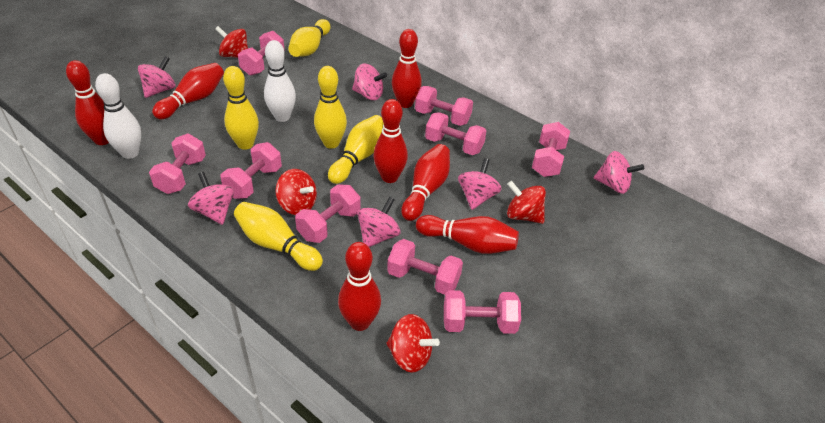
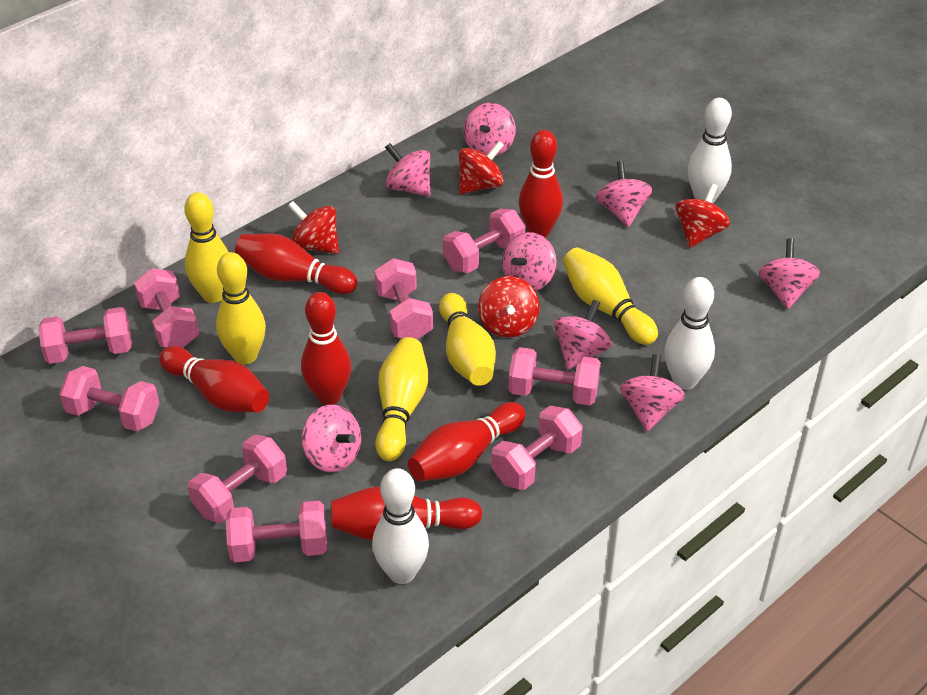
pink spinning top: 6 -> 8
red bowling pin: 7 -> 6
white bowling pin: 2 -> 3

